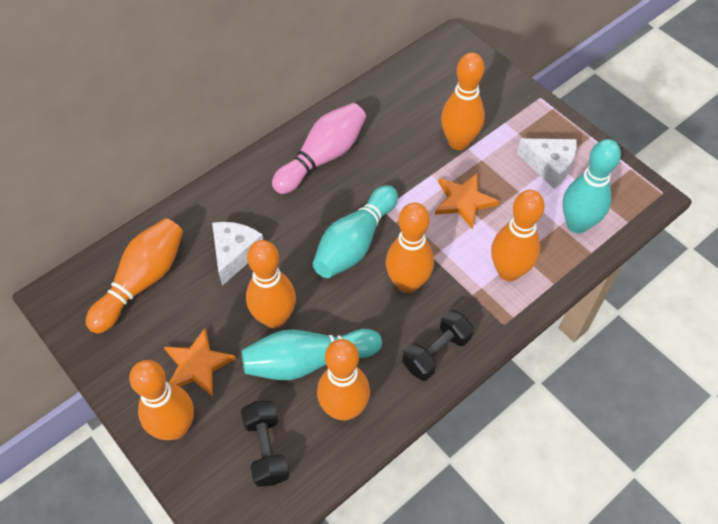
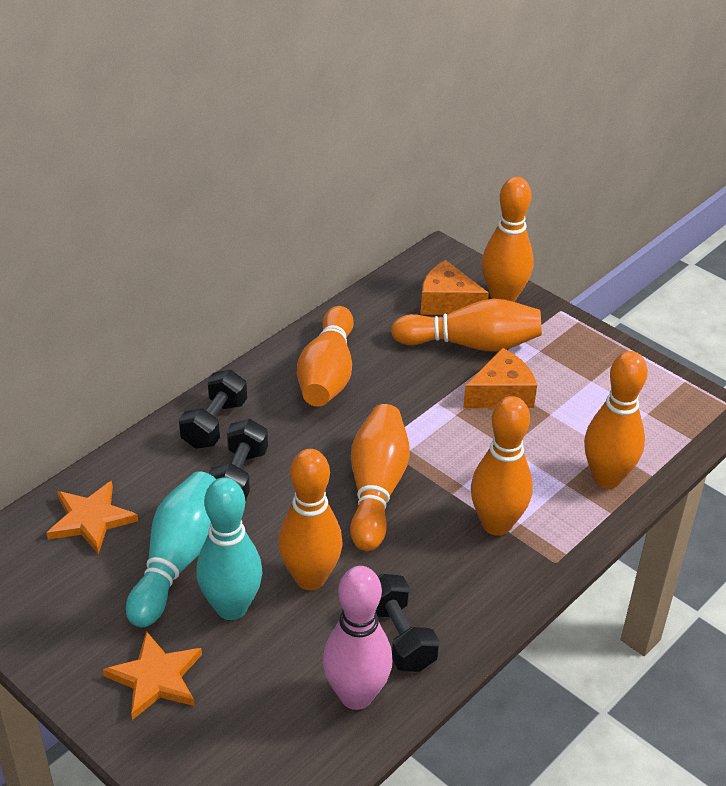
black dumbbell: 2 -> 3
orange cheese: 0 -> 2
turquoise bowling pin: 3 -> 2
white cheese: 2 -> 0

